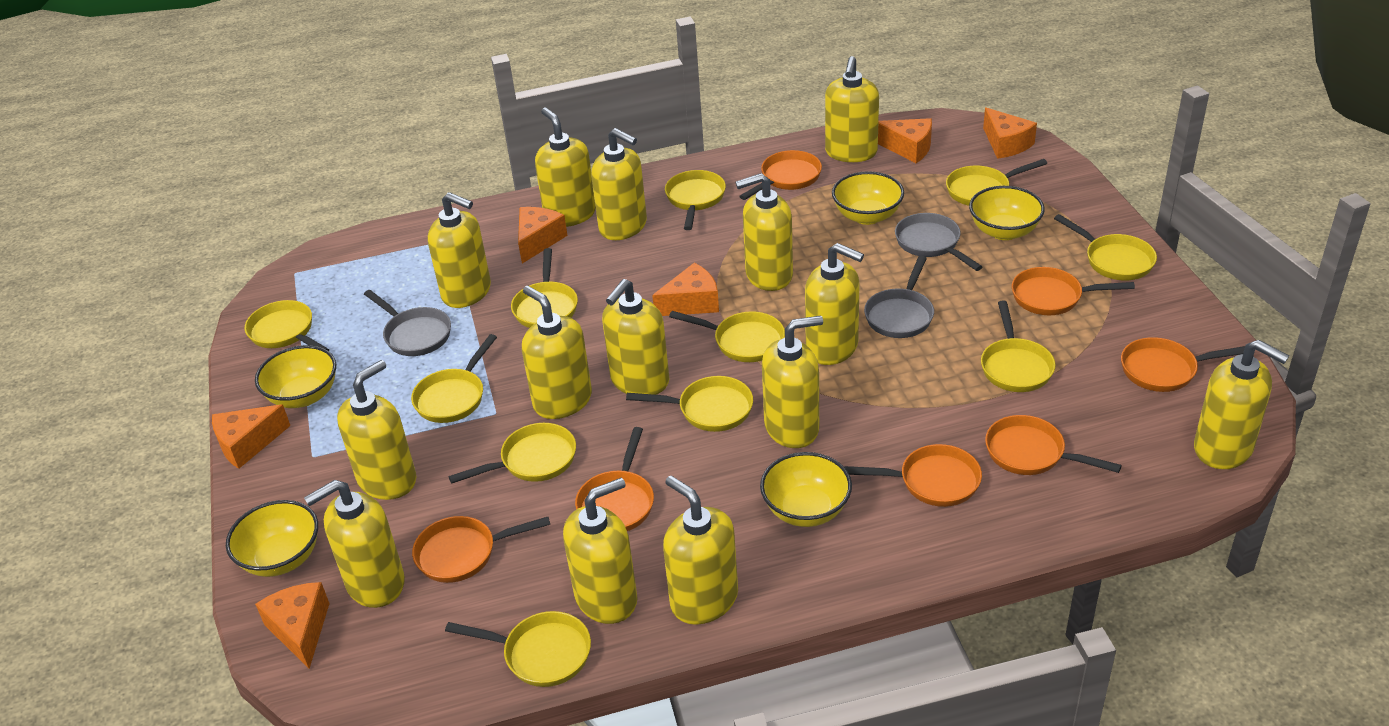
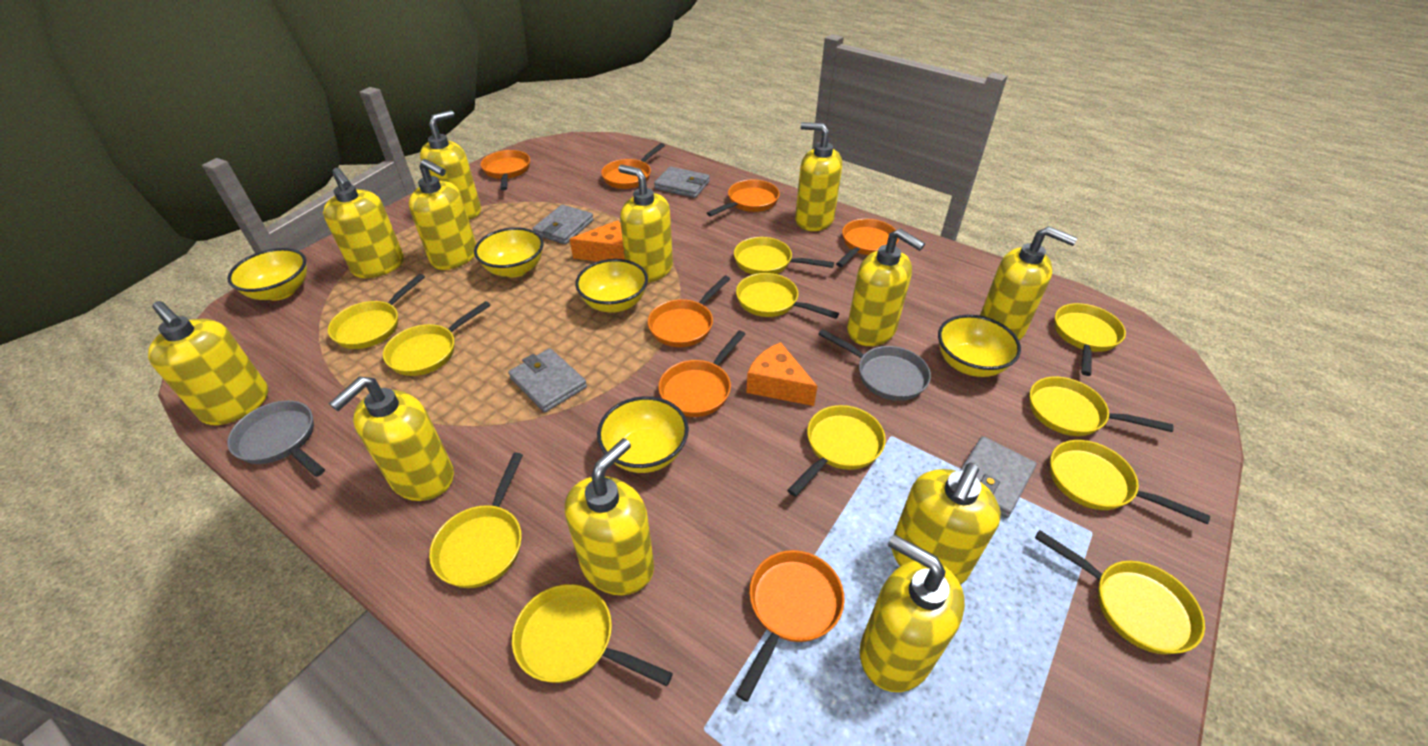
grey pan: 3 -> 2
grey wallet: 0 -> 4
orange cheese: 6 -> 2
yellow soap dispenser: 14 -> 12

